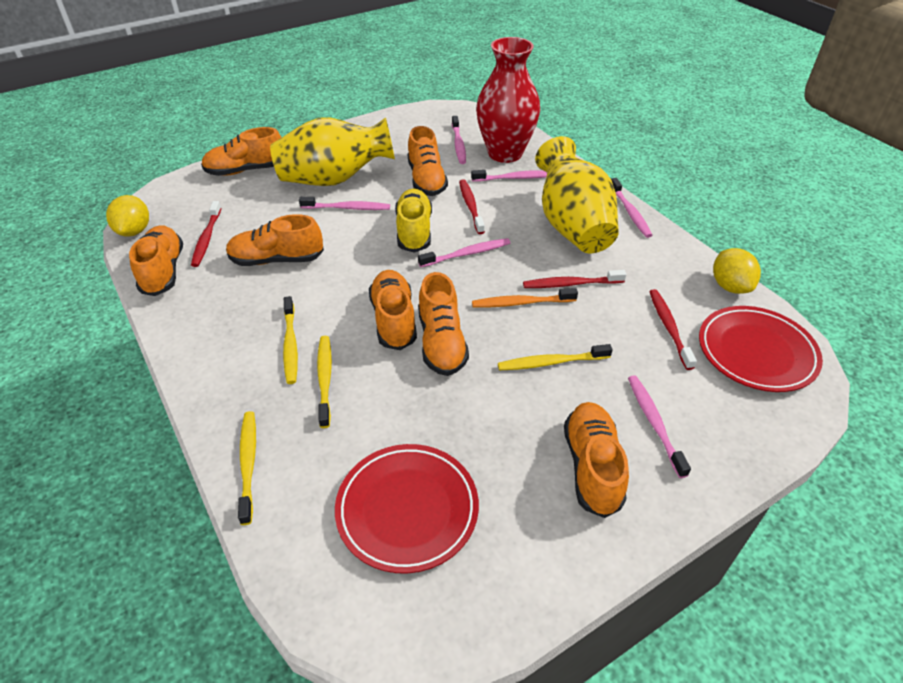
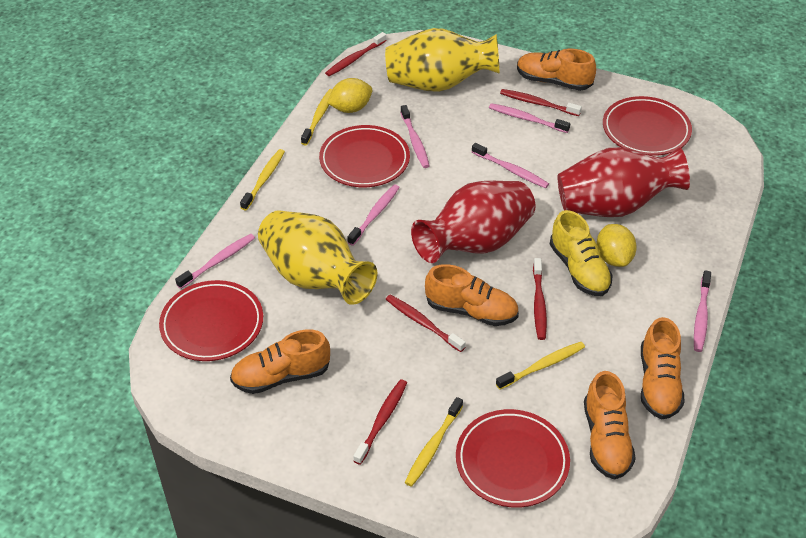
orange shoe: 7 -> 5
orange toothbrush: 1 -> 0
red plate: 2 -> 4
red toothbrush: 4 -> 5
red vase: 1 -> 2

